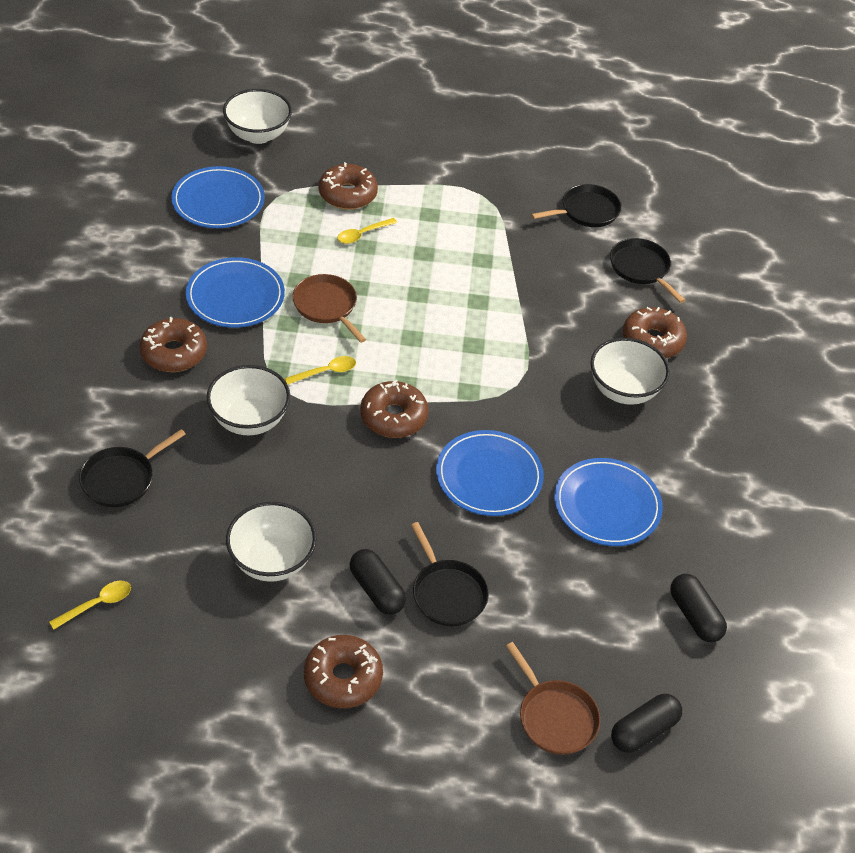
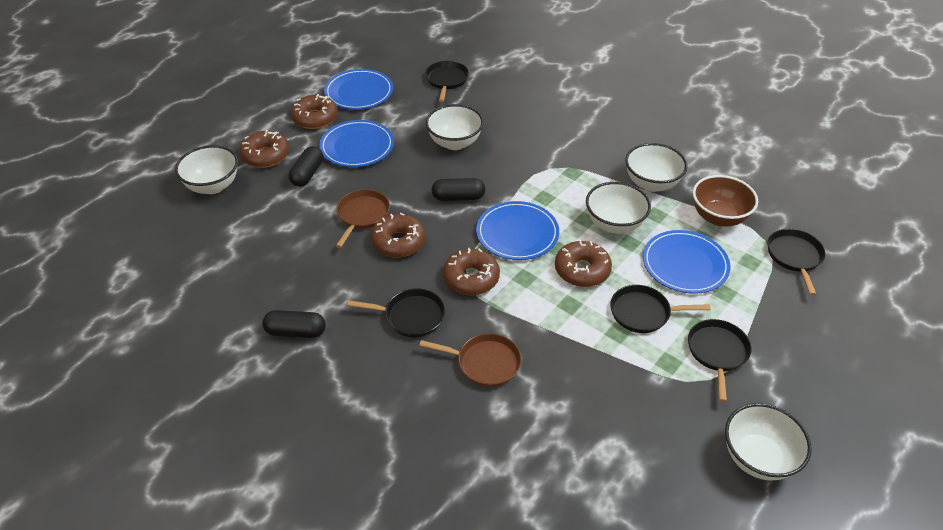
black pan: 4 -> 5
brown bowl: 0 -> 1
white bowl: 4 -> 5
yellow spoon: 3 -> 0

